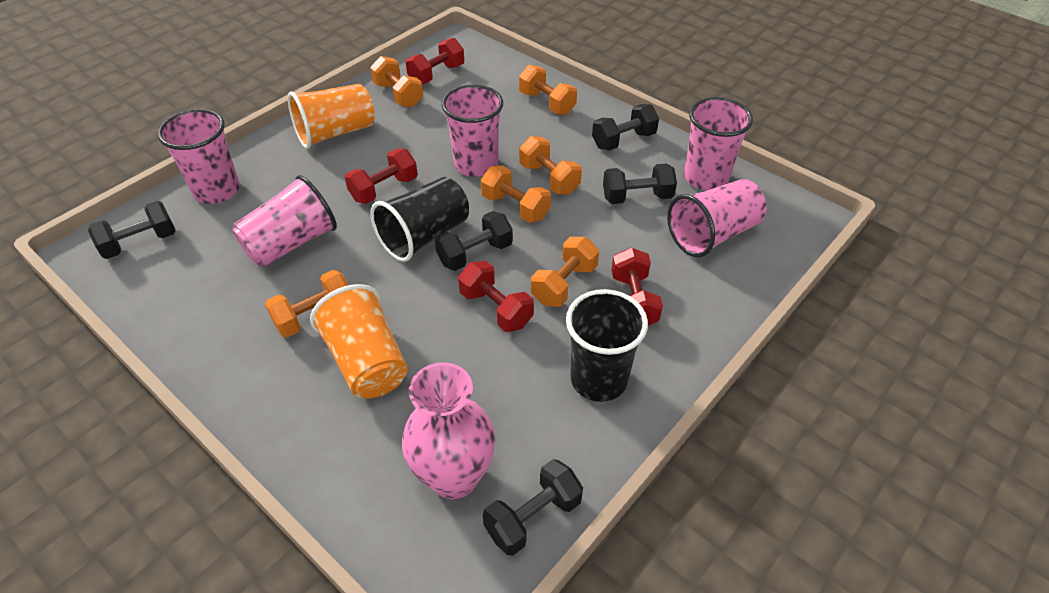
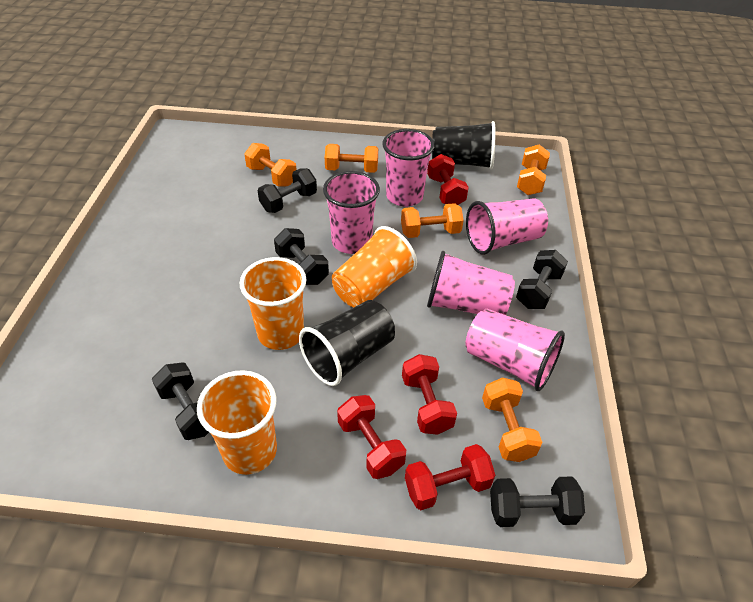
orange cup: 2 -> 3
orange dumbbell: 6 -> 5
pink vase: 1 -> 0

